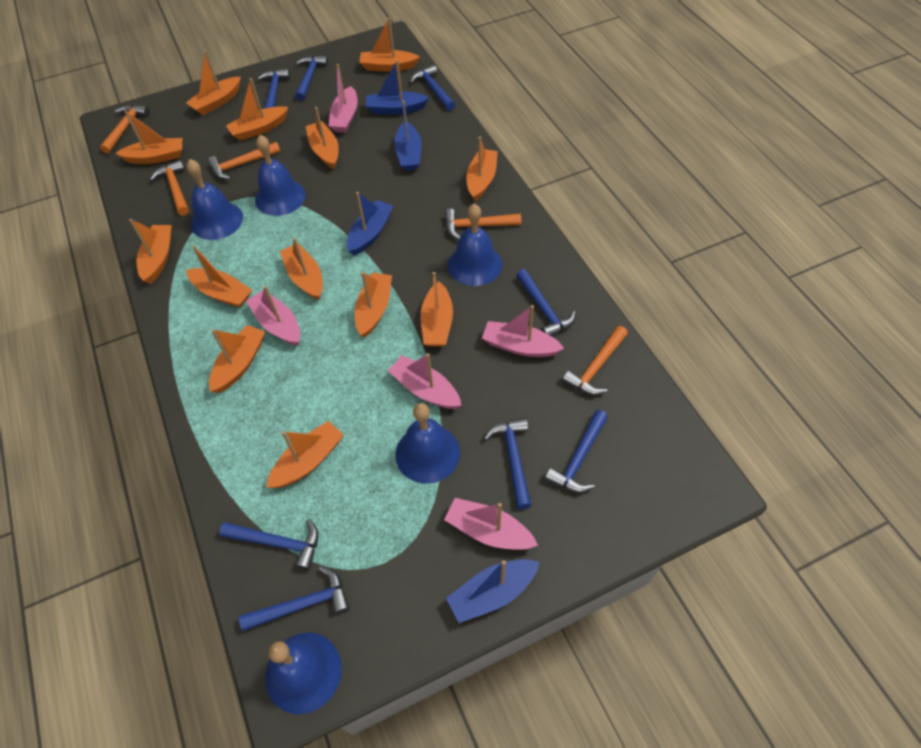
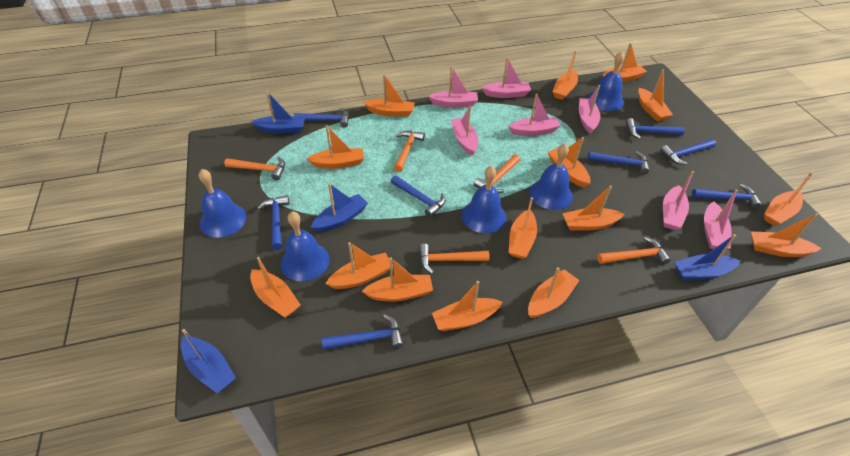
orange boat: 13 -> 15
pink boat: 5 -> 7

